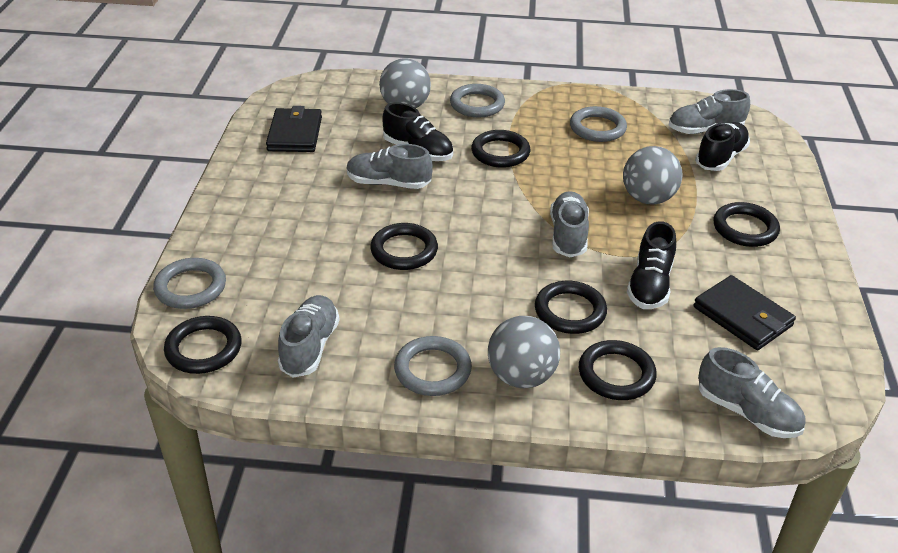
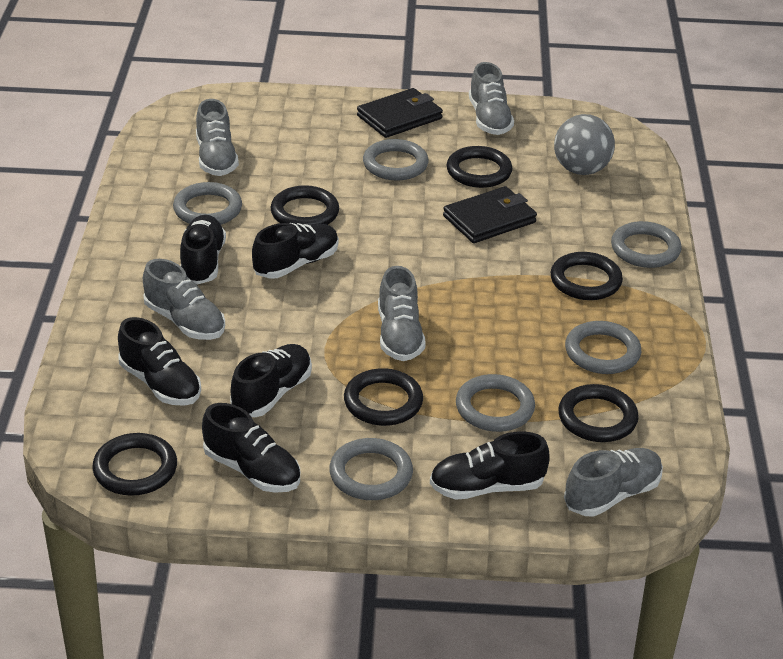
black shoe: 3 -> 6
grey ball: 3 -> 1
grey ring: 4 -> 6

